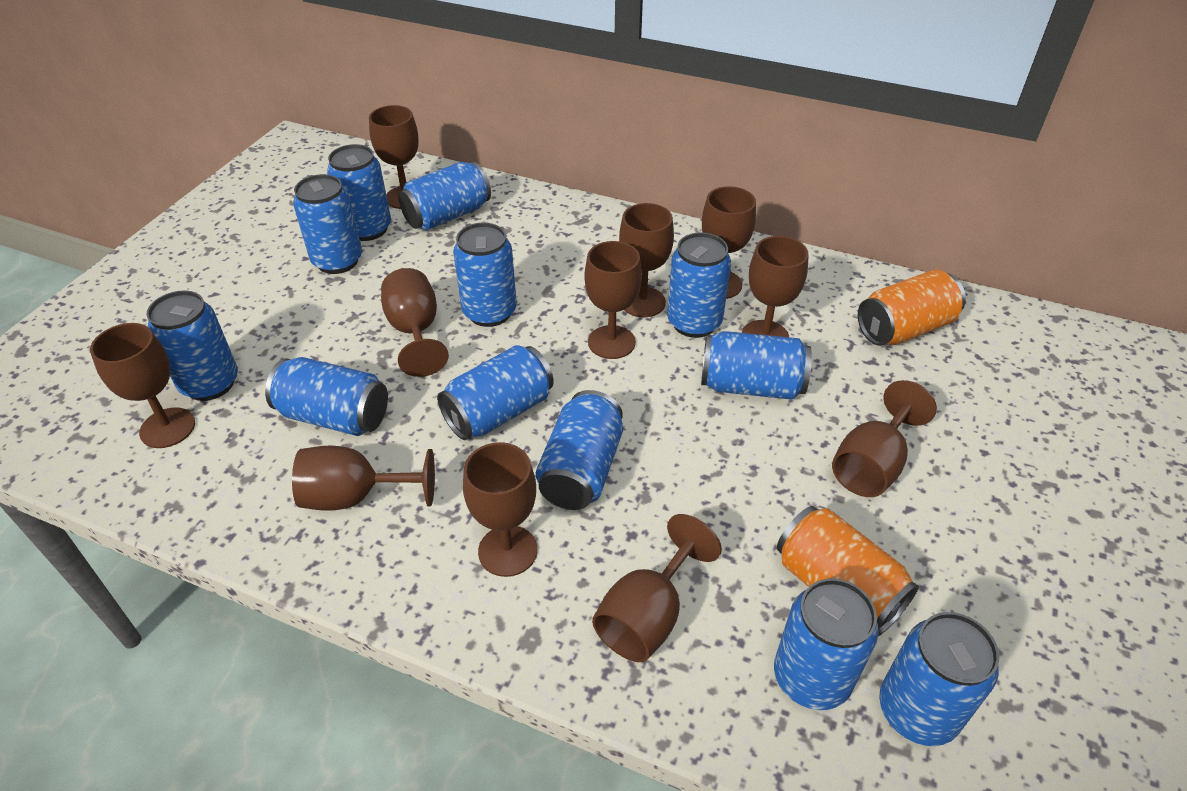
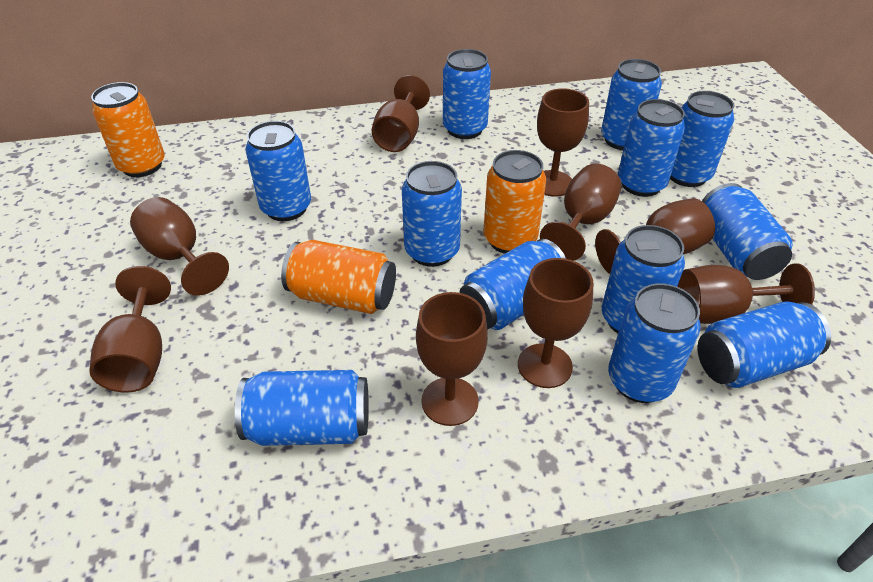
brown goblet: 11 -> 9
orange can: 2 -> 3

